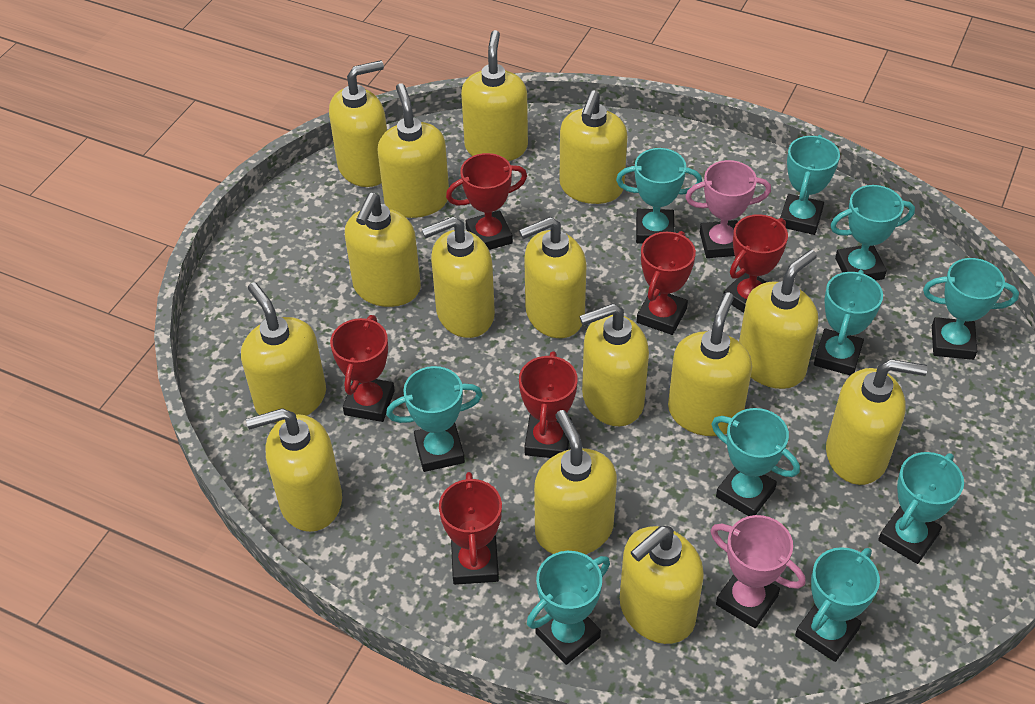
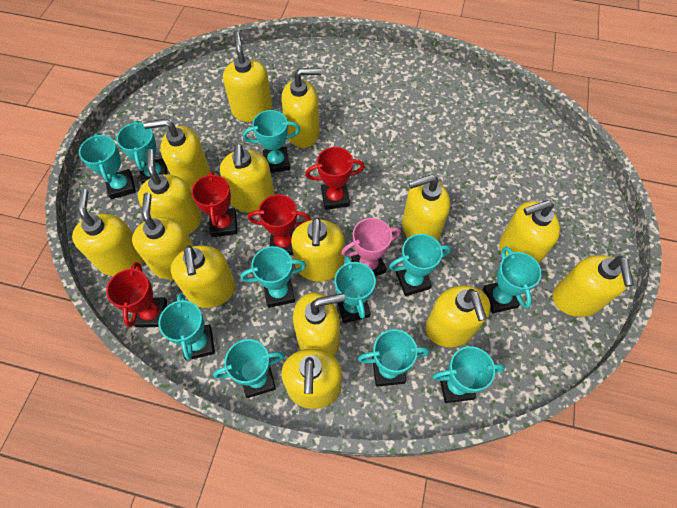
pink trophy: 2 -> 1
red trophy: 6 -> 4
turquoise trophy: 10 -> 11

